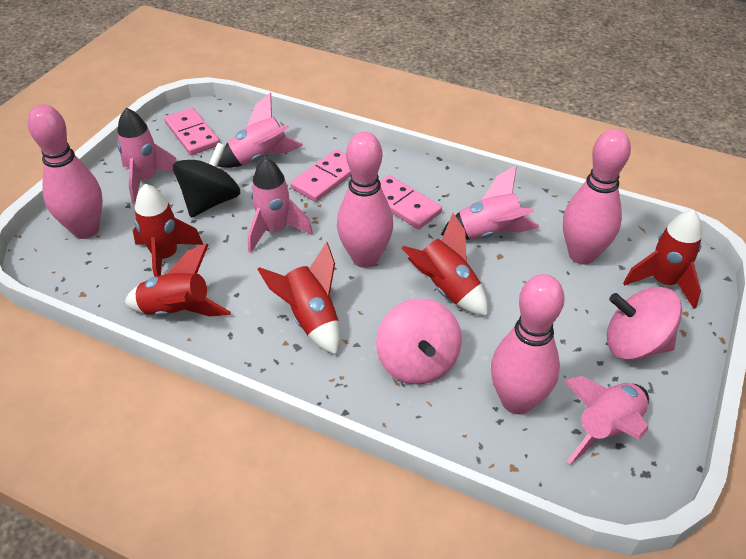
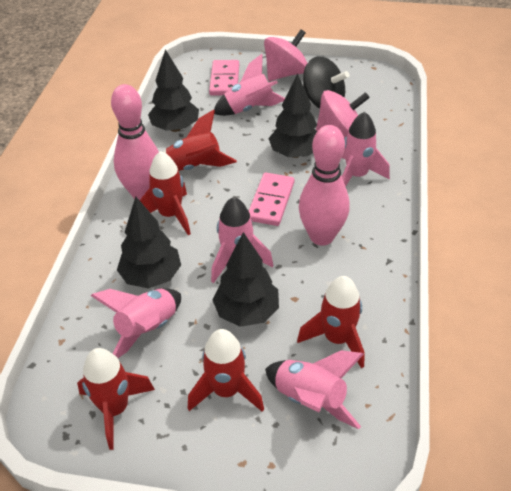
black tree: 0 -> 4
pink bowling pin: 4 -> 2
pink domino: 3 -> 2

